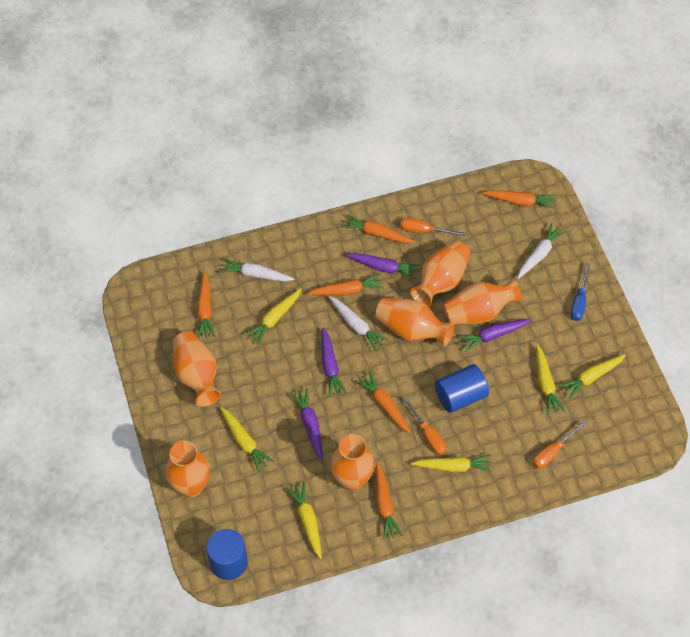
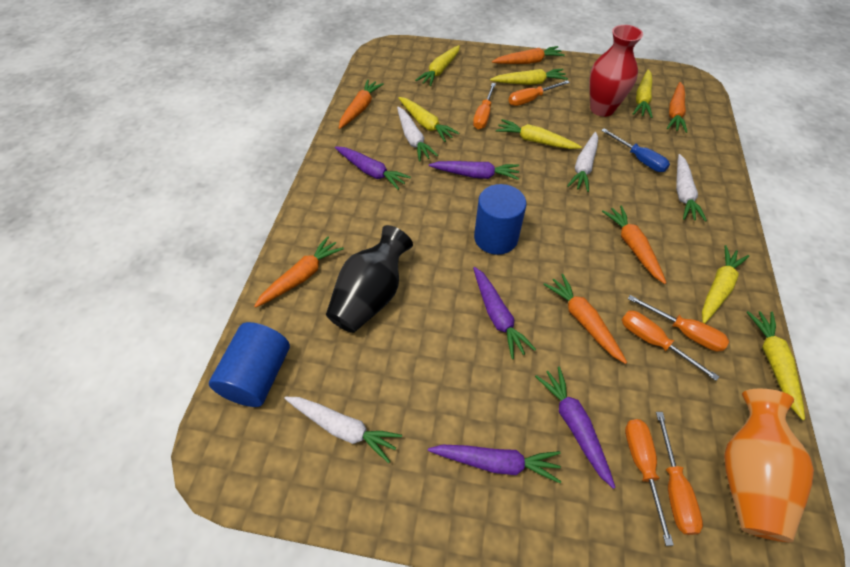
black vase: 0 -> 1
orange screwdriver: 3 -> 6
orange vase: 6 -> 1
purple carrot: 4 -> 5
red vase: 0 -> 1
white carrot: 3 -> 4
yellow carrot: 6 -> 7

